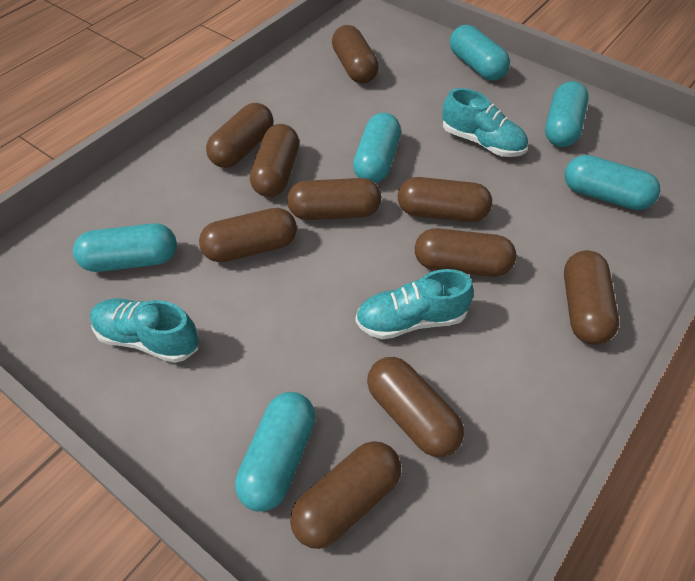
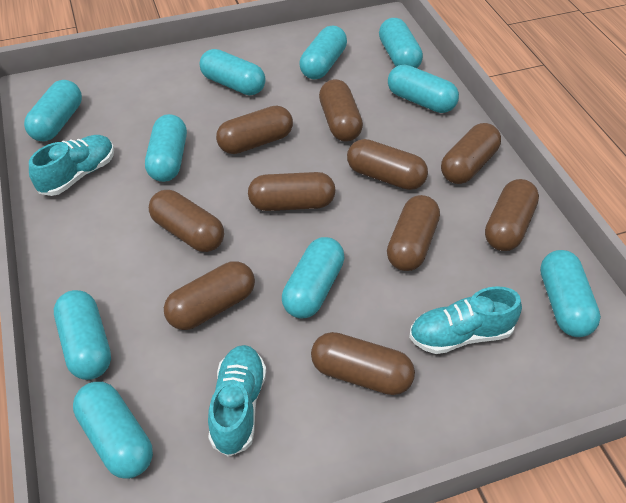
turquoise capsule: 6 -> 10

